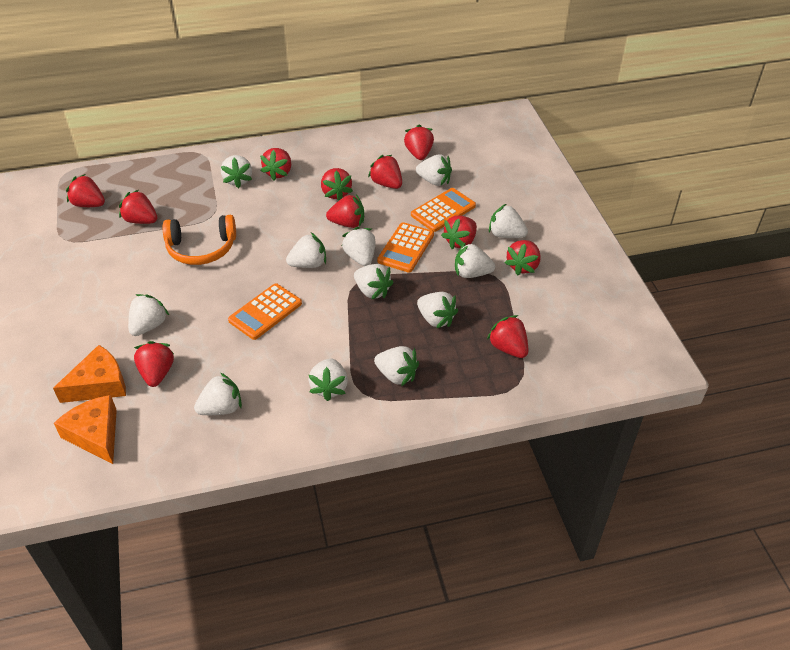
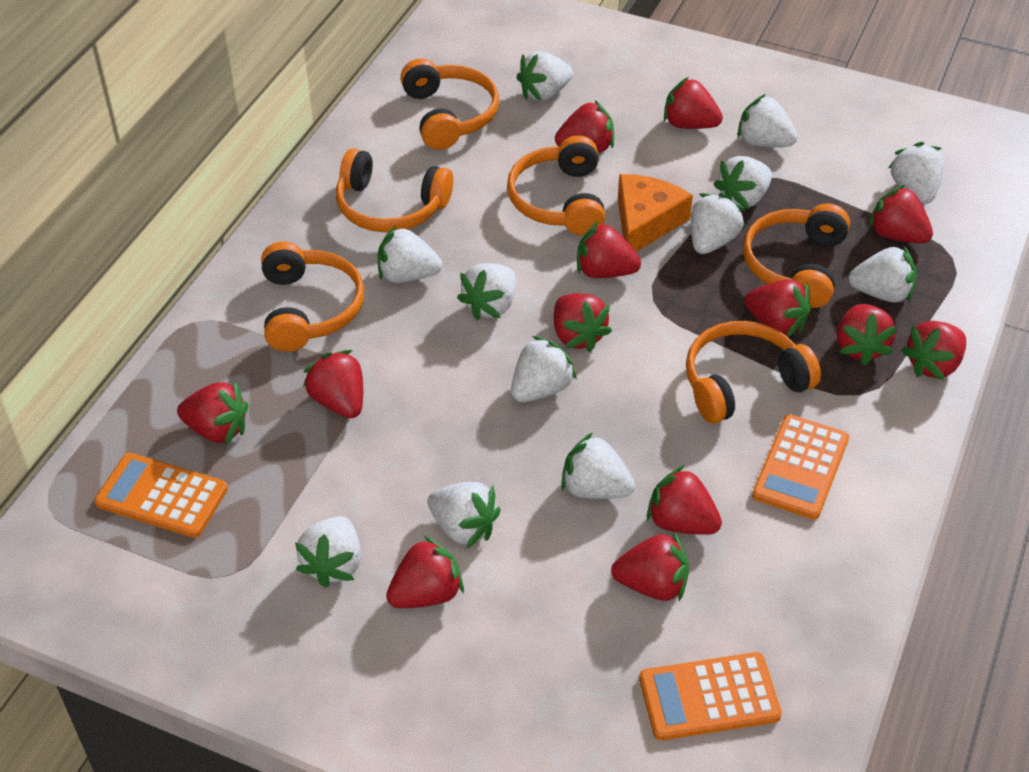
orange cheese: 2 -> 1
orange headphones: 1 -> 6
red strawberry: 11 -> 13

